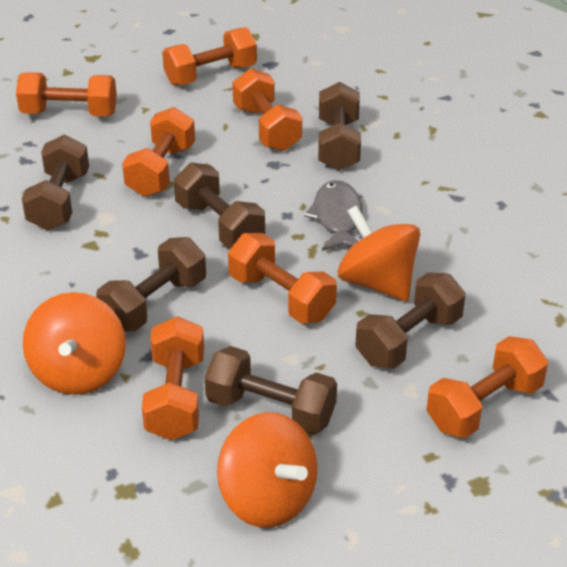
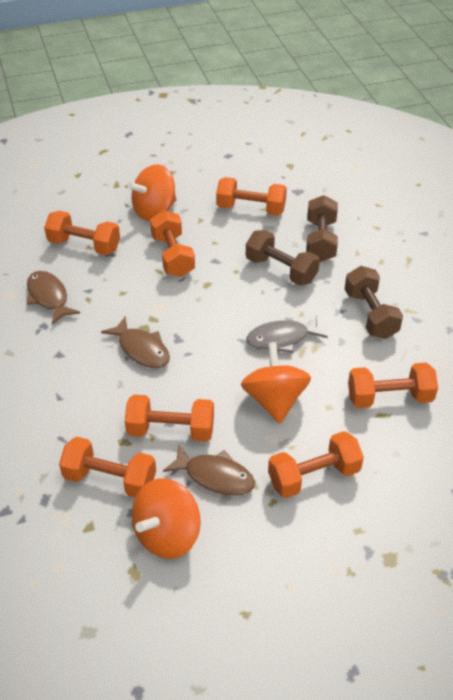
brown dumbbell: 6 -> 3
brown fish: 0 -> 3

